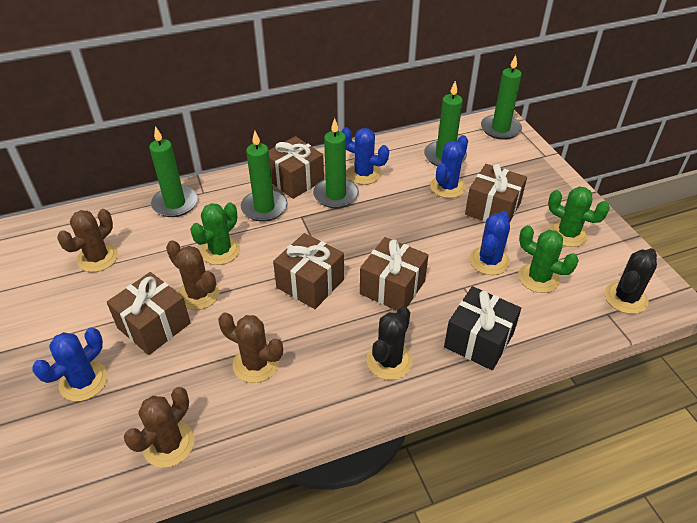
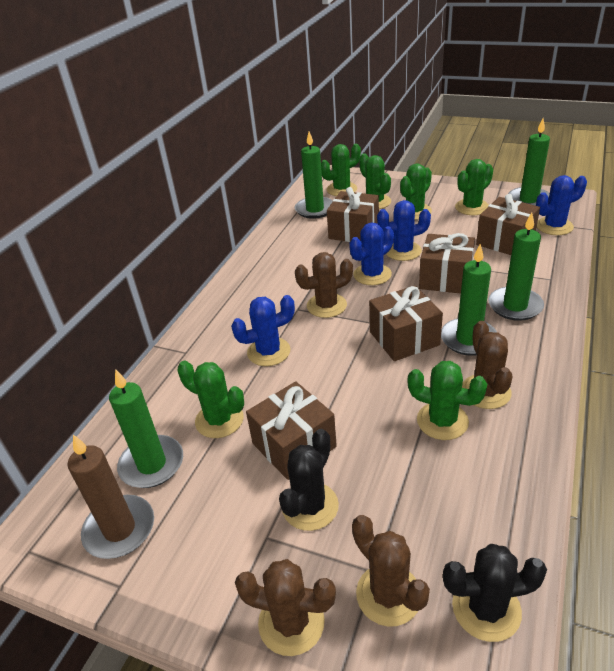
black gift: 1 -> 0
brown candle: 0 -> 1
green cactus: 3 -> 6

